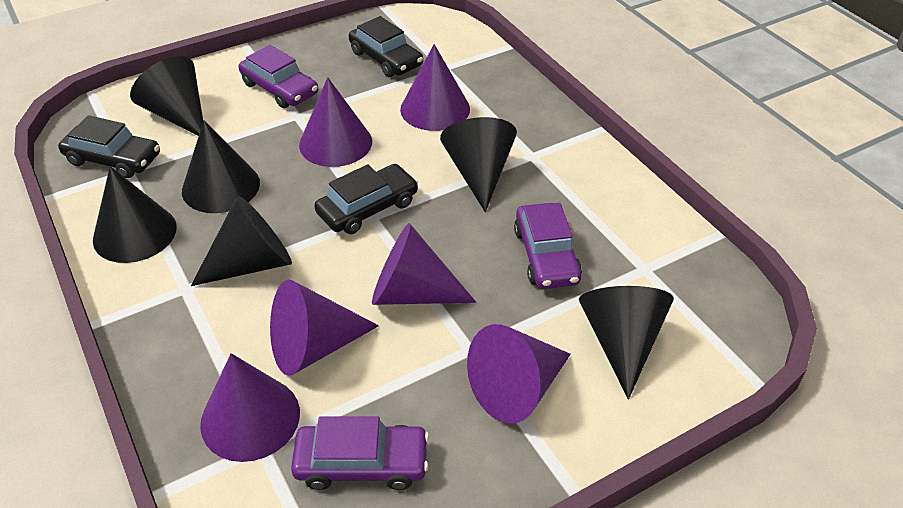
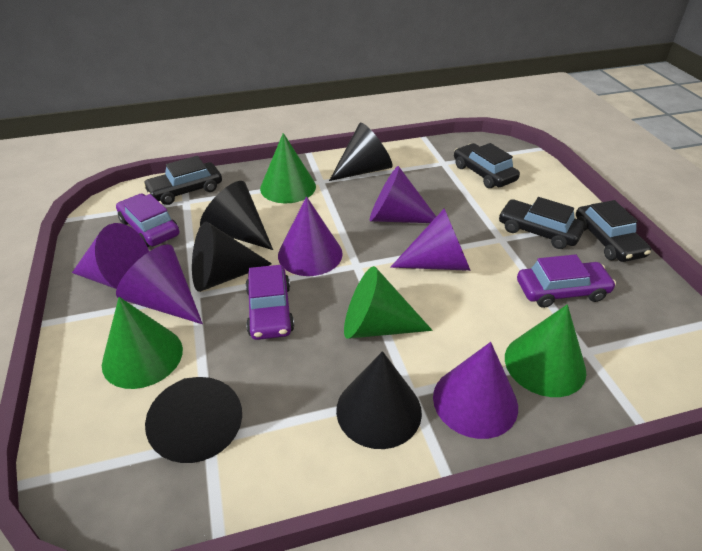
black car: 3 -> 4
black cone: 6 -> 5
green cone: 0 -> 4

